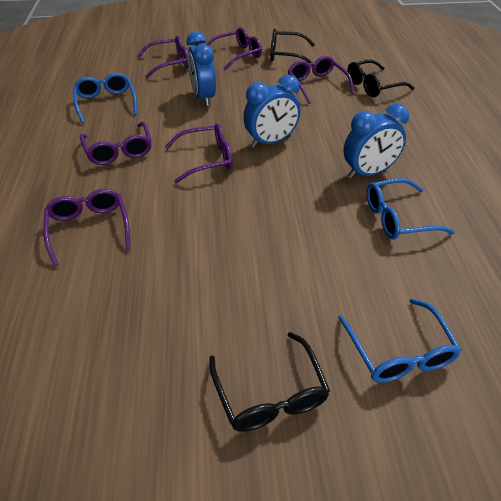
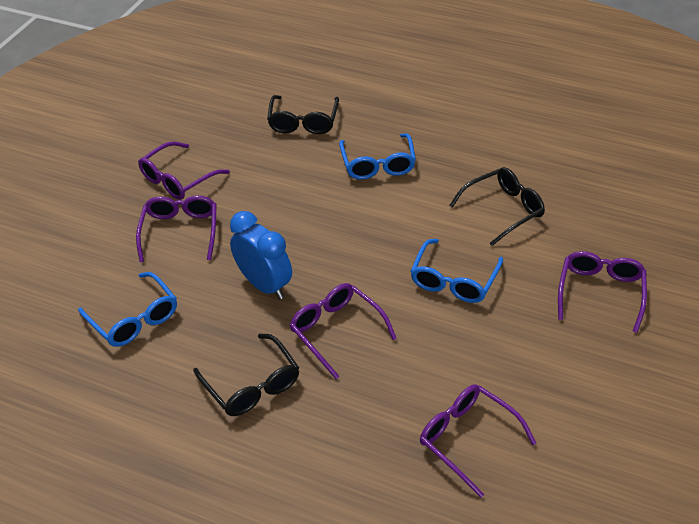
blue clock: 3 -> 1
purple glasses: 6 -> 5

